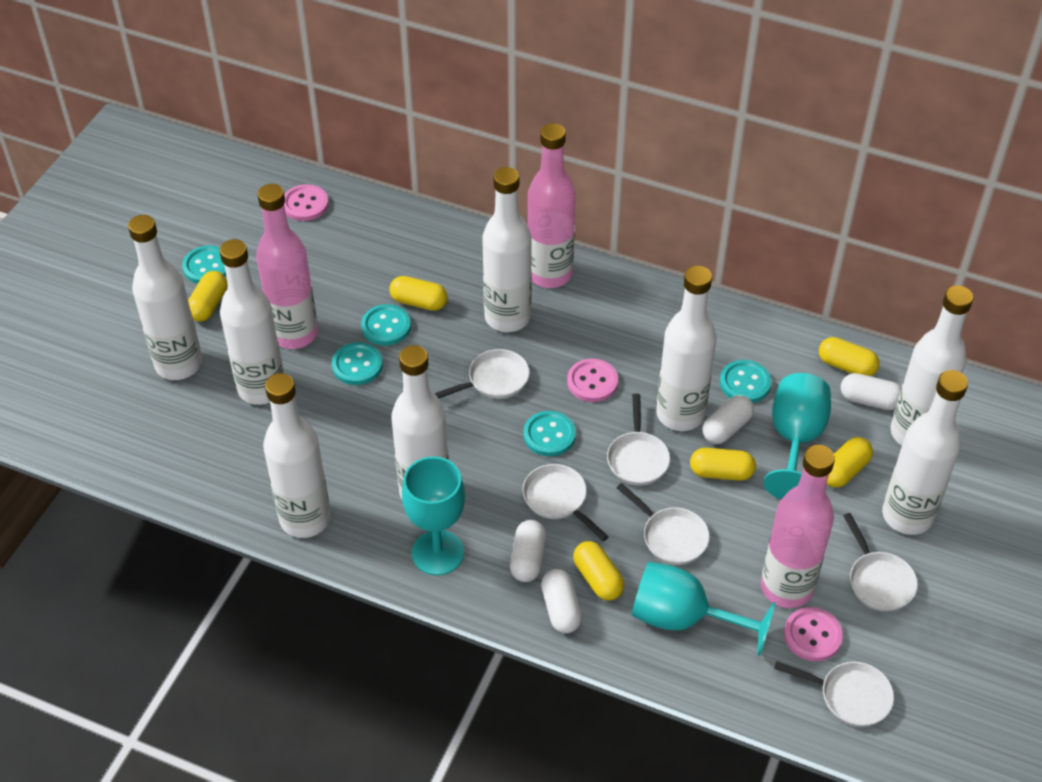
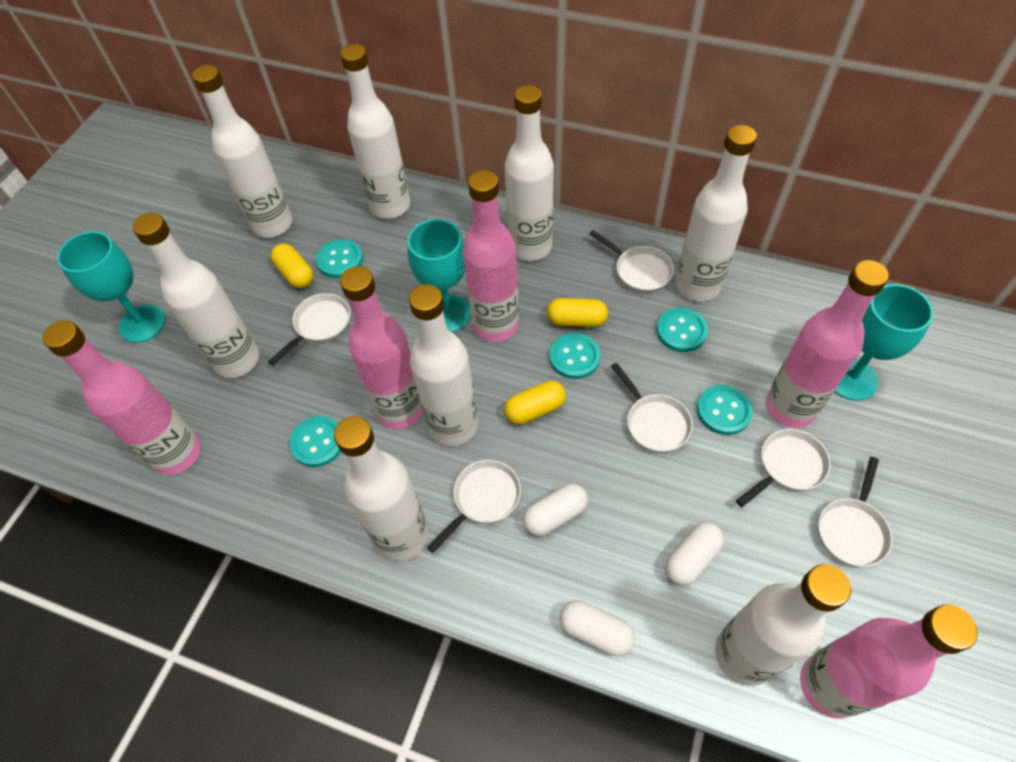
pink bottle: 3 -> 5
pink button: 3 -> 0
white capsule: 4 -> 3
yellow capsule: 6 -> 3

